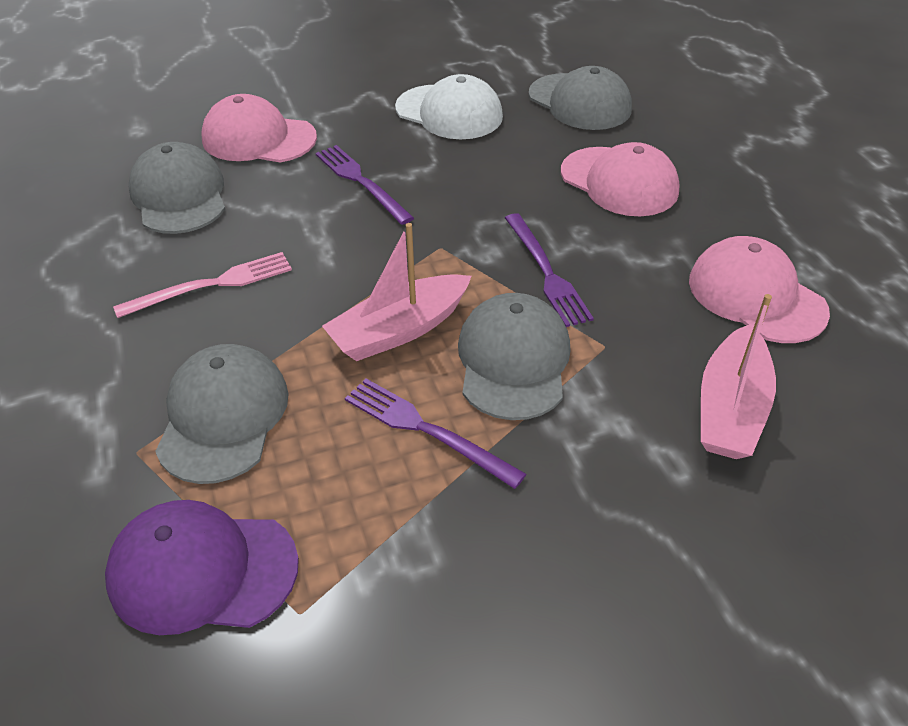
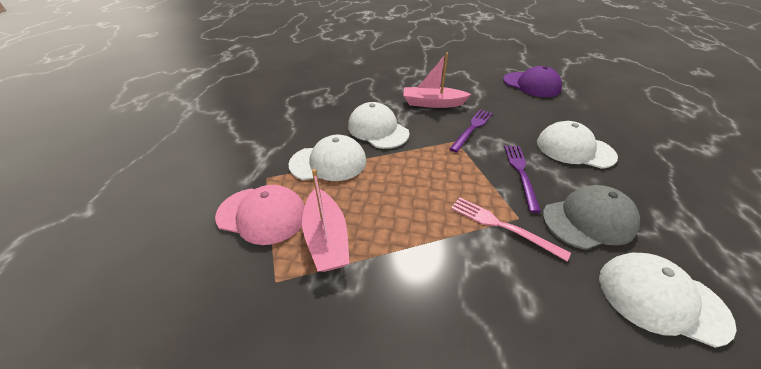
grey cap: 4 -> 1
pink cap: 3 -> 1
purple fork: 3 -> 2
white cap: 1 -> 4

